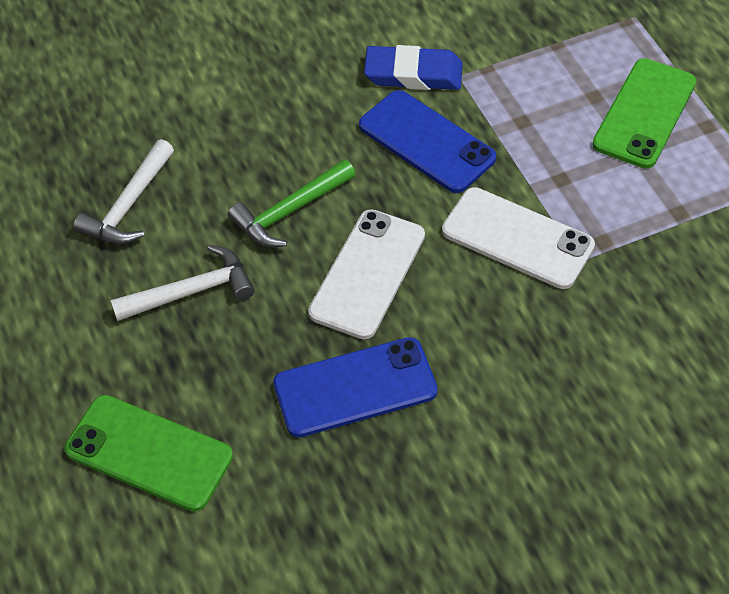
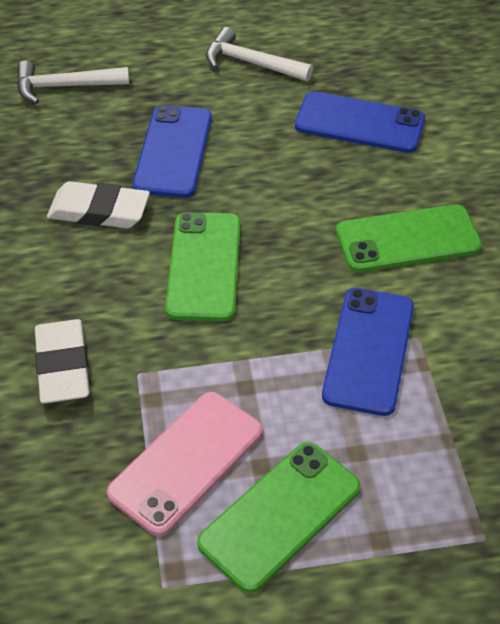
blue eraser: 1 -> 0
blue phone: 2 -> 3
green hammer: 1 -> 0
green phone: 2 -> 3
pink phone: 0 -> 1
white eraser: 0 -> 2
white phone: 2 -> 0

